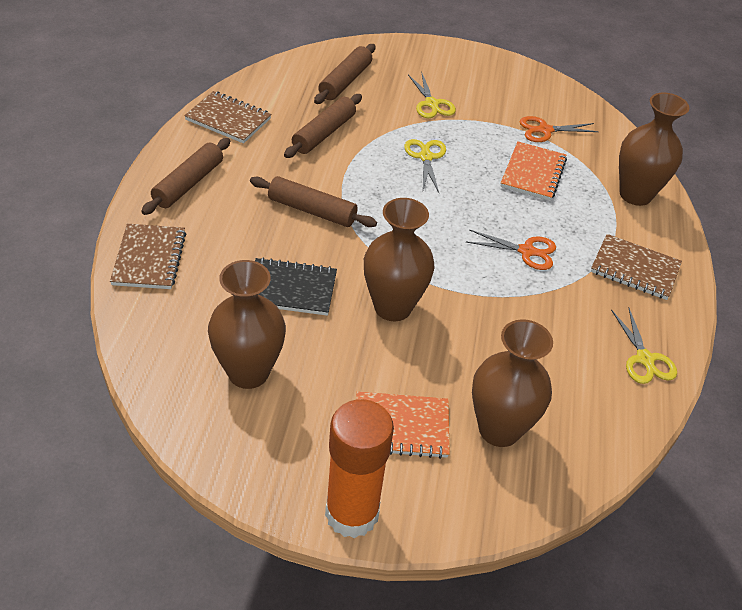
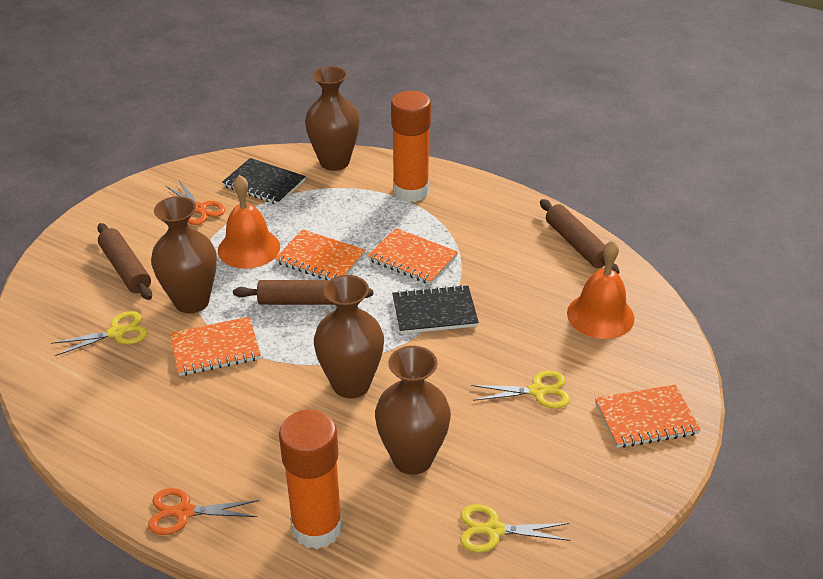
black notebook: 1 -> 2
brown notebook: 3 -> 0
brown rolling pin: 4 -> 3
orange bell: 0 -> 2
orange glue stick: 1 -> 2
orange notebook: 2 -> 4

